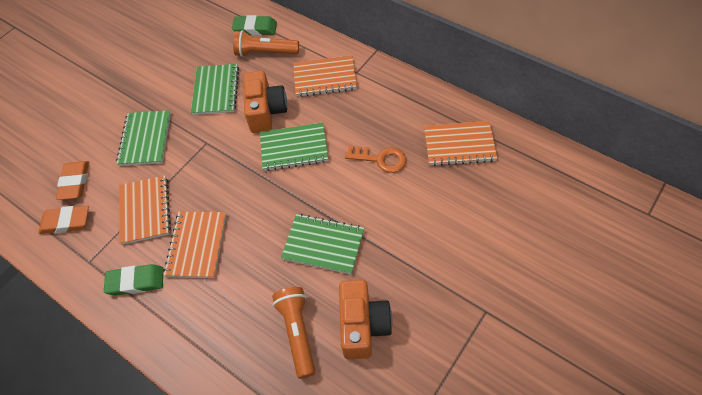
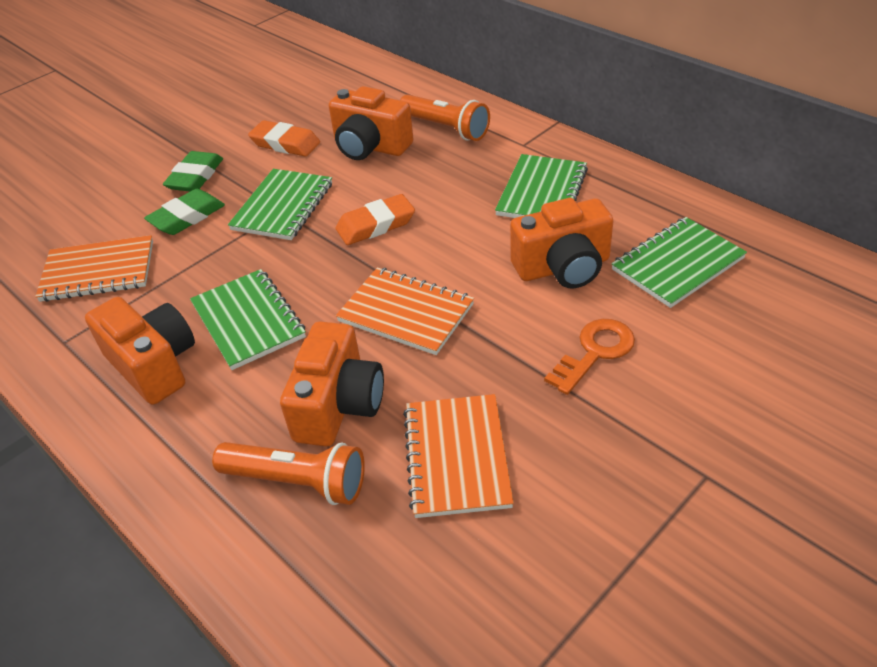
orange camera: 2 -> 4
orange notebook: 4 -> 3

